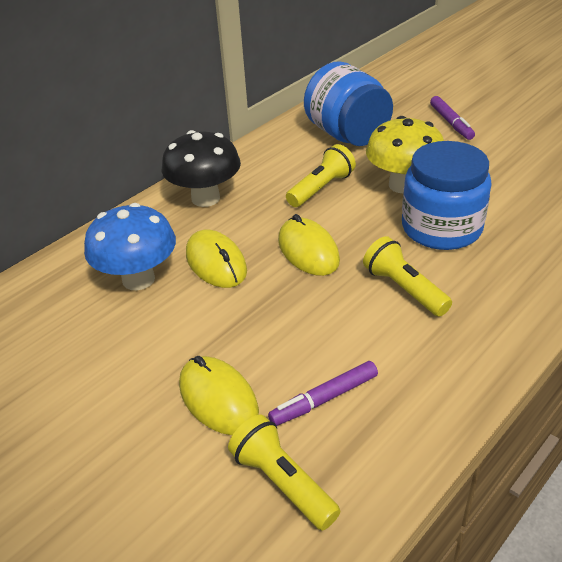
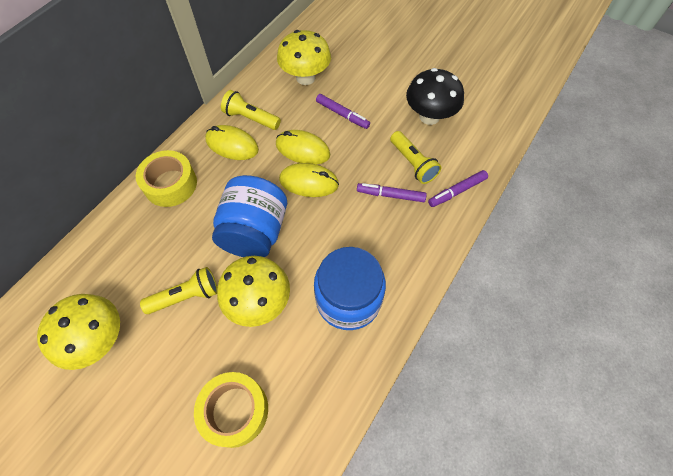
blue mushroom: 1 -> 0
purple marker: 2 -> 3
yellow mushroom: 1 -> 3
yellow tape: 0 -> 2

